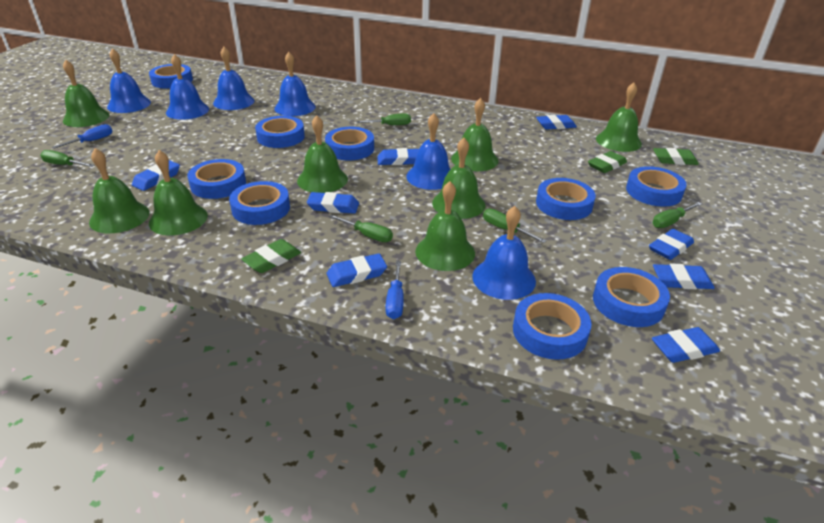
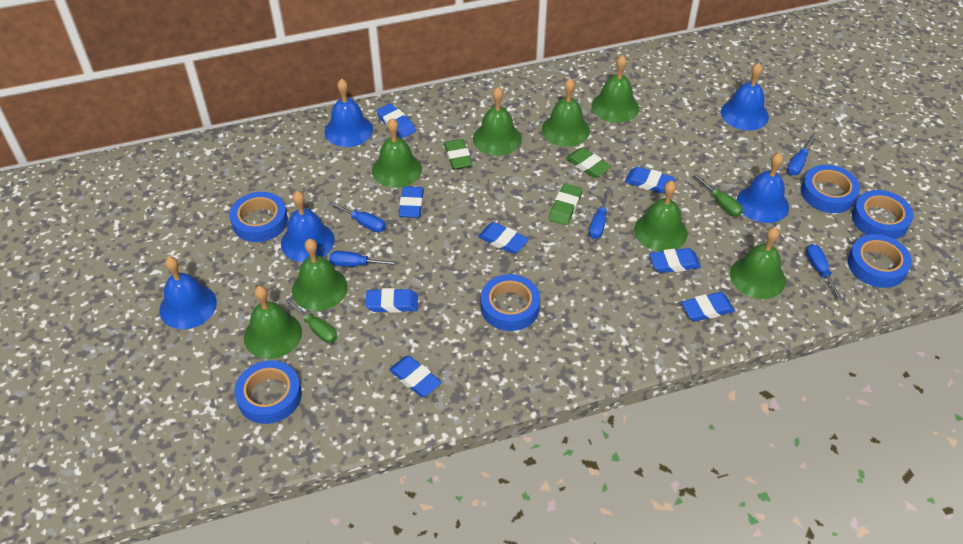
blue bell: 6 -> 5
blue screwdriver: 2 -> 5
blue tape: 9 -> 6
green screwdriver: 5 -> 2

